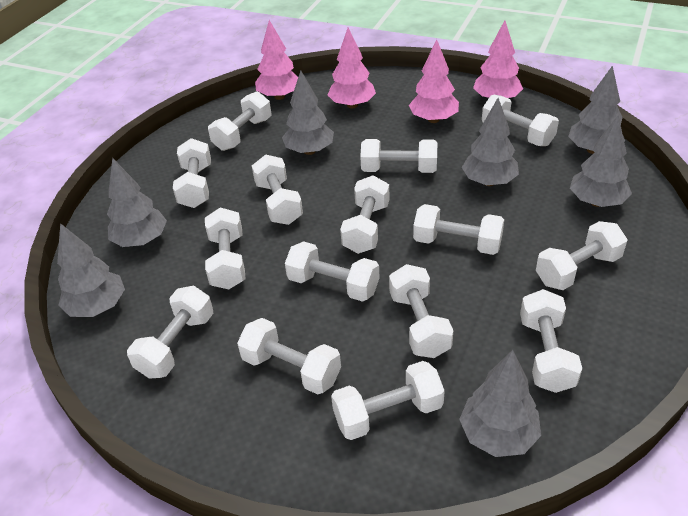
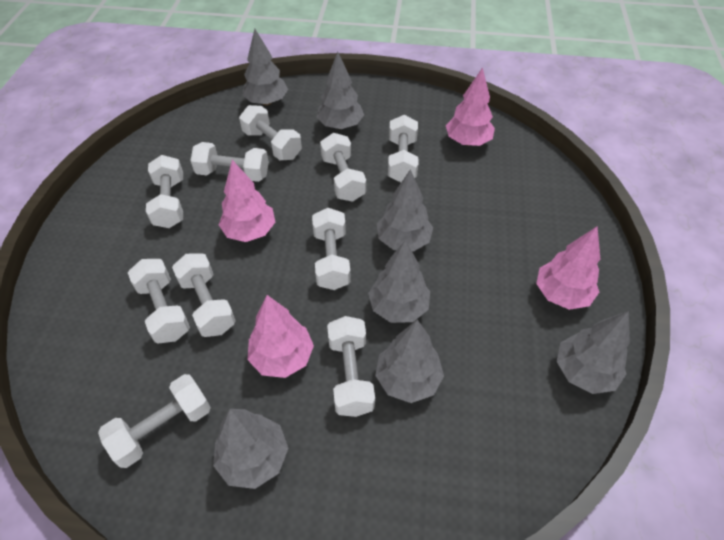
white dumbbell: 15 -> 10

